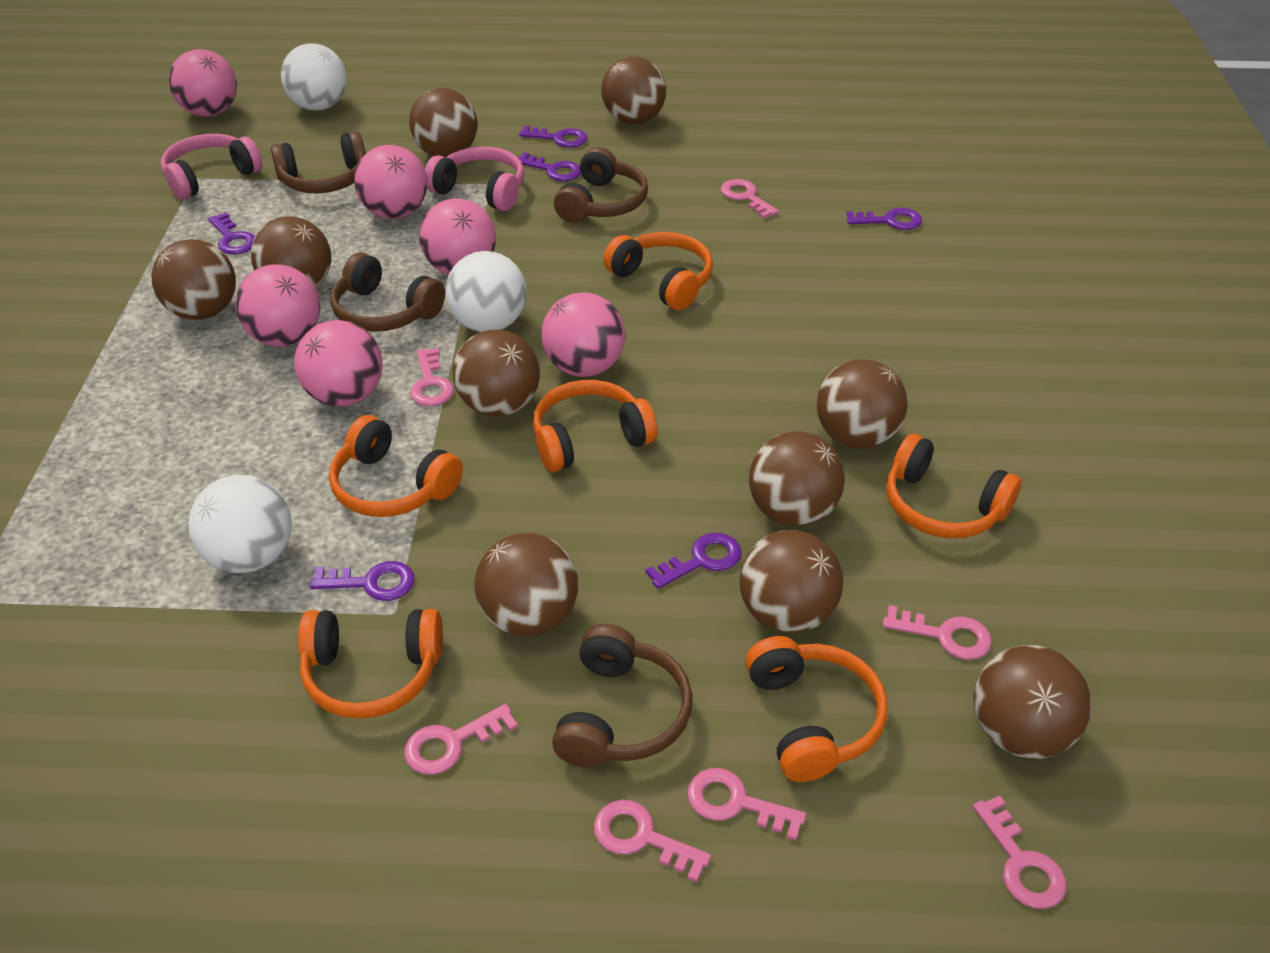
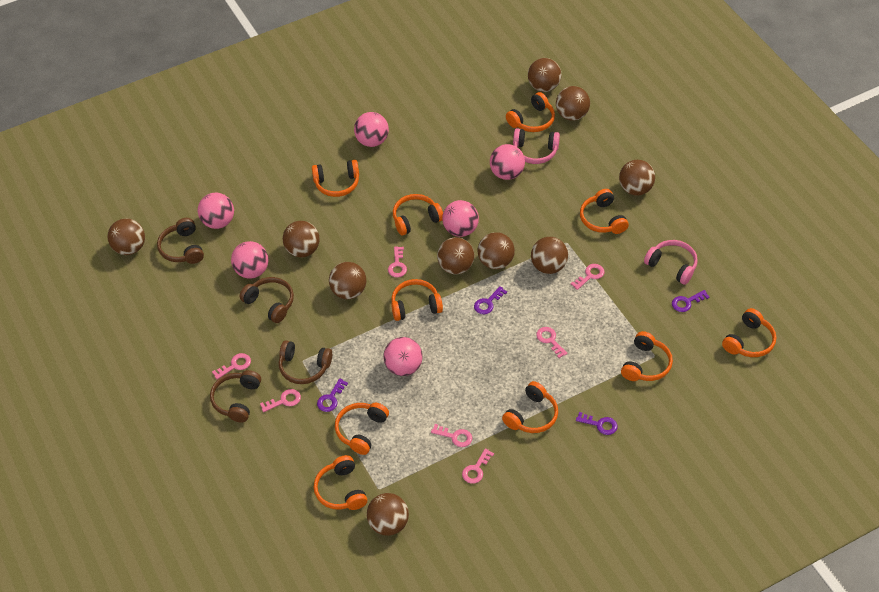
orange headphones: 6 -> 10
purple key: 6 -> 4
white ball: 3 -> 0

